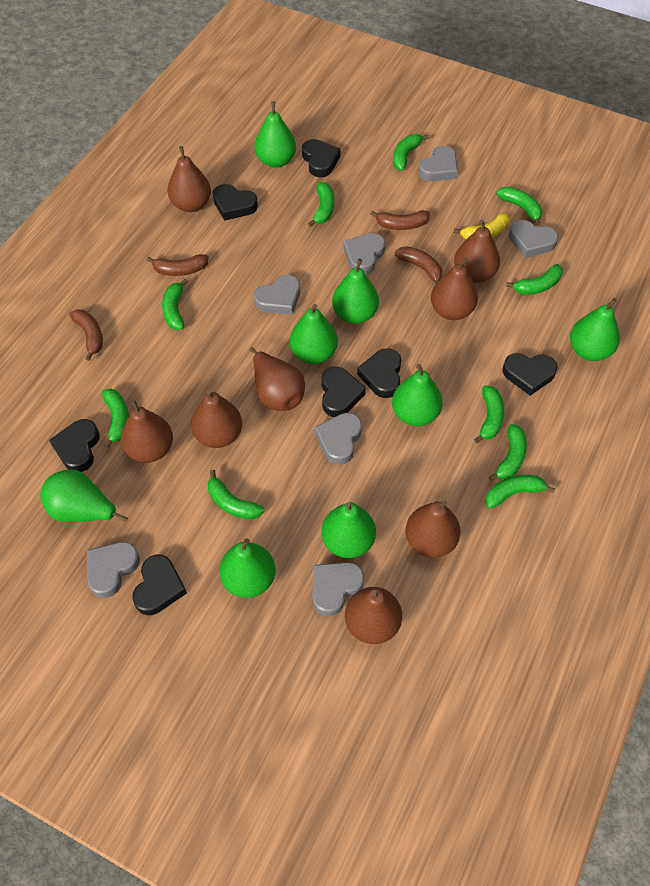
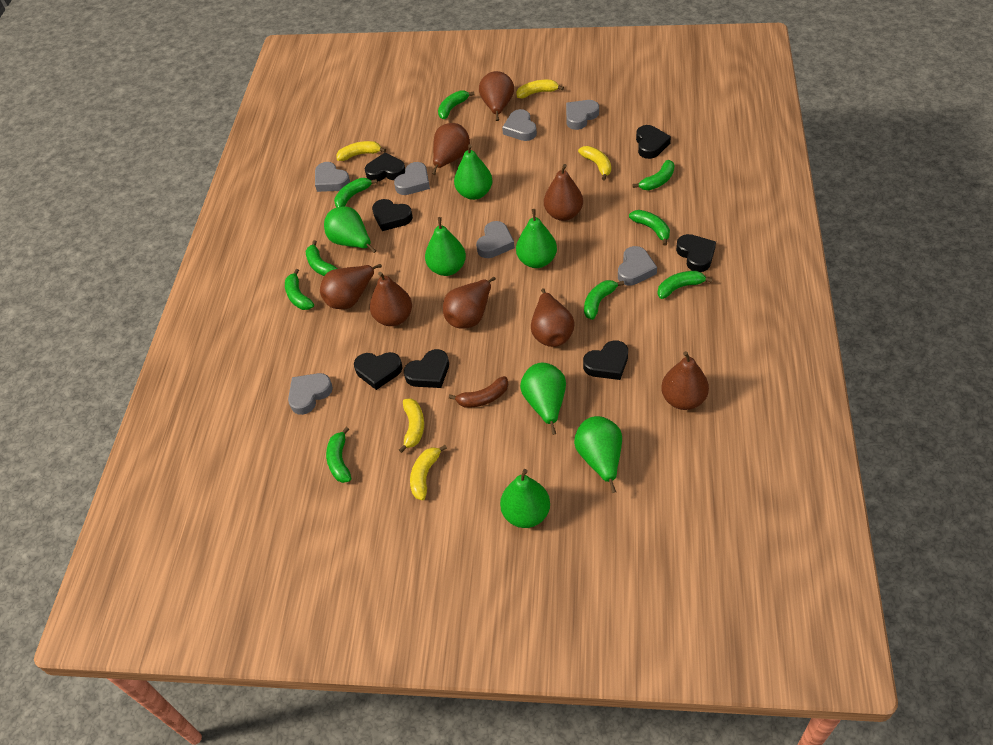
brown banana: 4 -> 1
green banana: 10 -> 9
green pear: 8 -> 7
yellow banana: 1 -> 5

